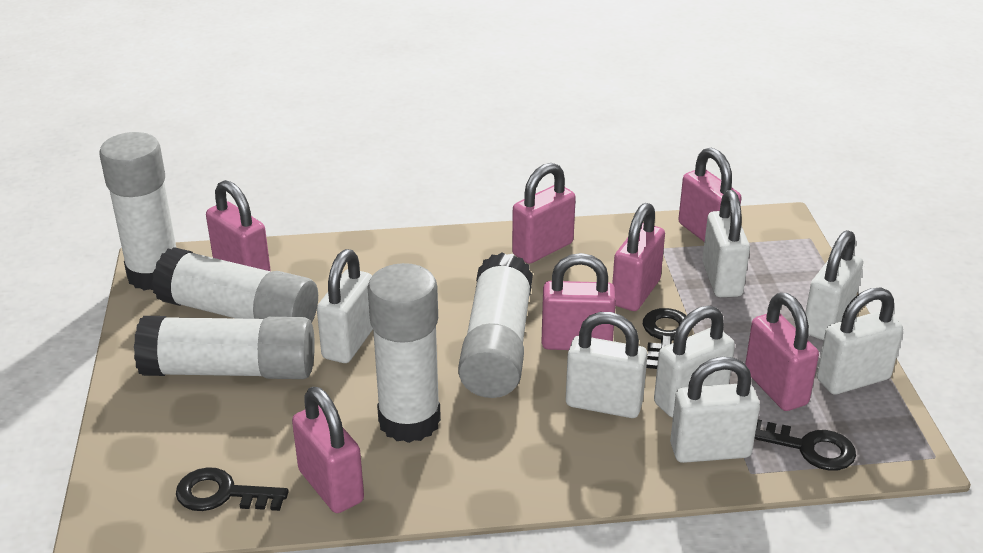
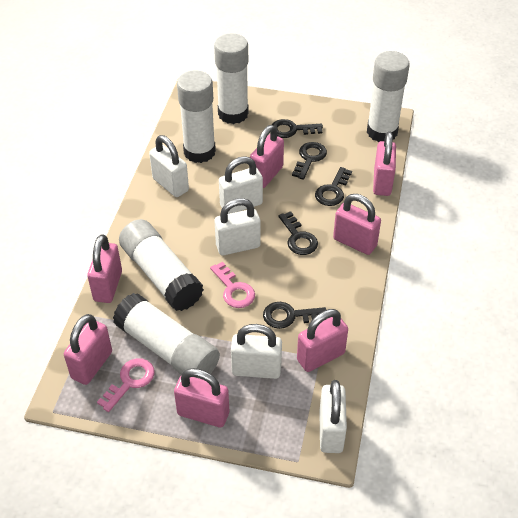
black key: 3 -> 5
pink key: 0 -> 2
white padlock: 7 -> 5

